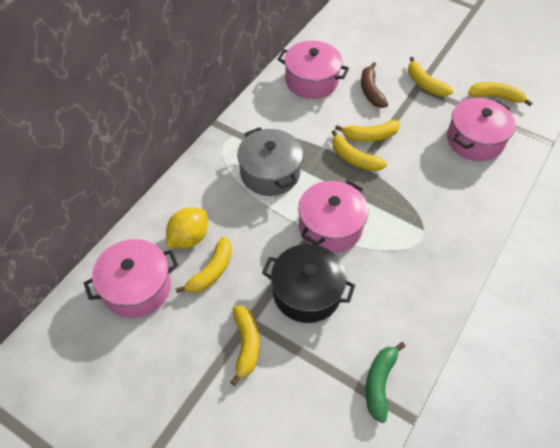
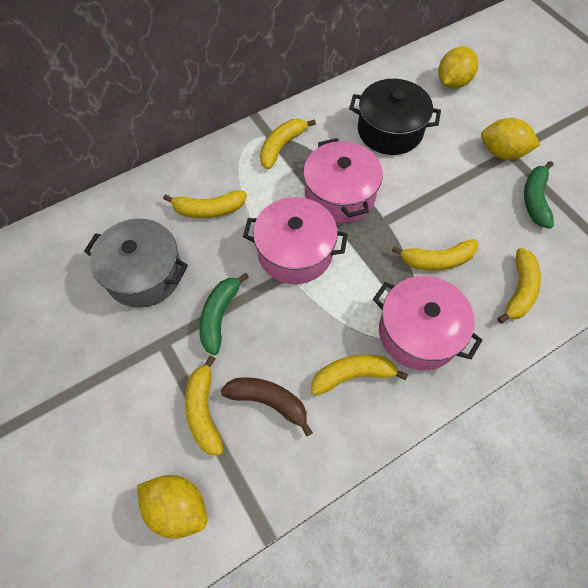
green banana: 1 -> 2
pink pot: 4 -> 3
yellow lemon: 1 -> 3

